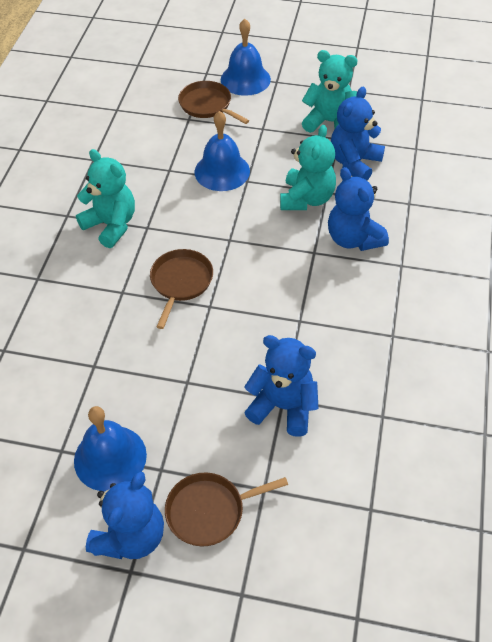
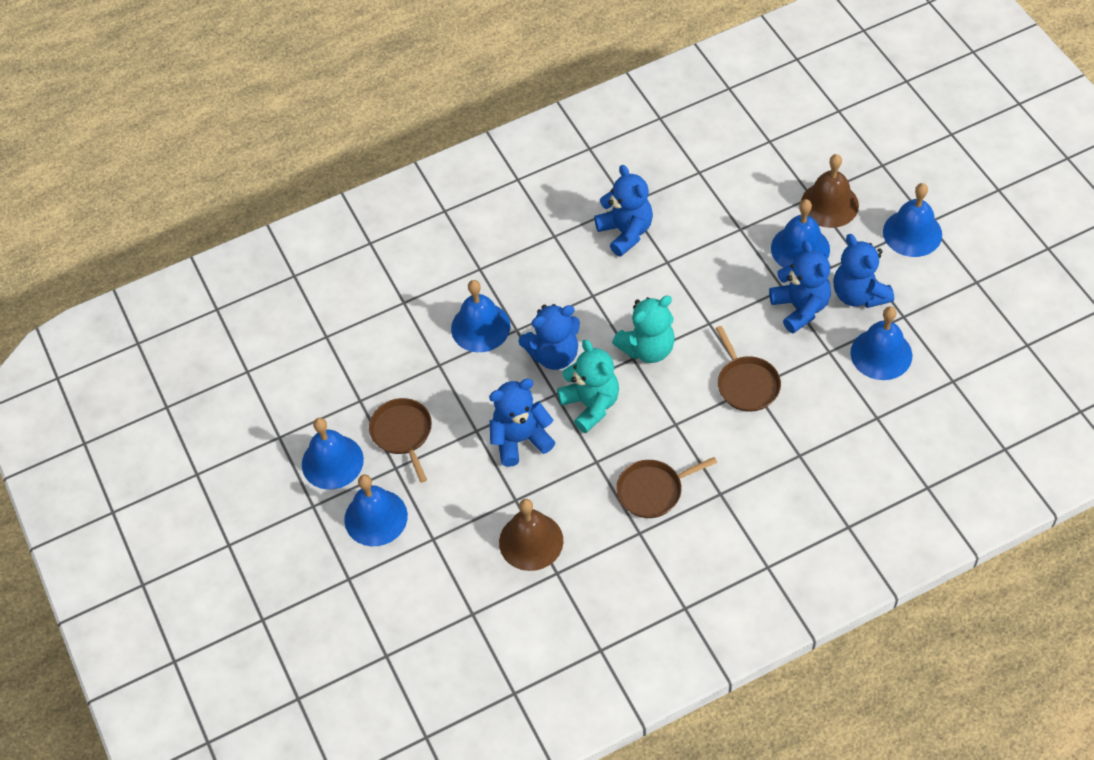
blue bell: 3 -> 6
blue teddy bear: 4 -> 5
brown bell: 0 -> 2
turquoise teddy bear: 3 -> 2

